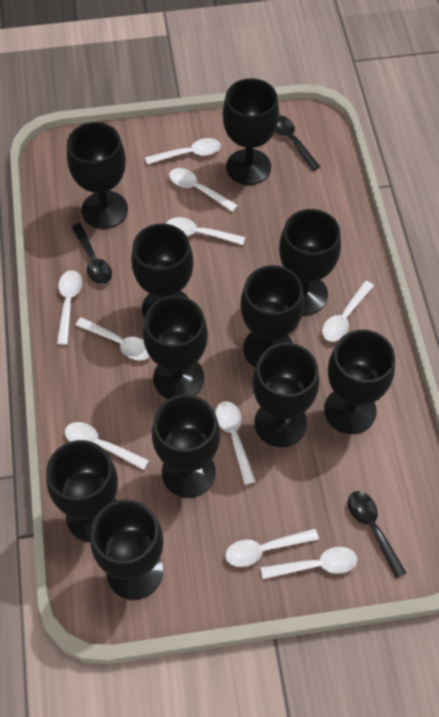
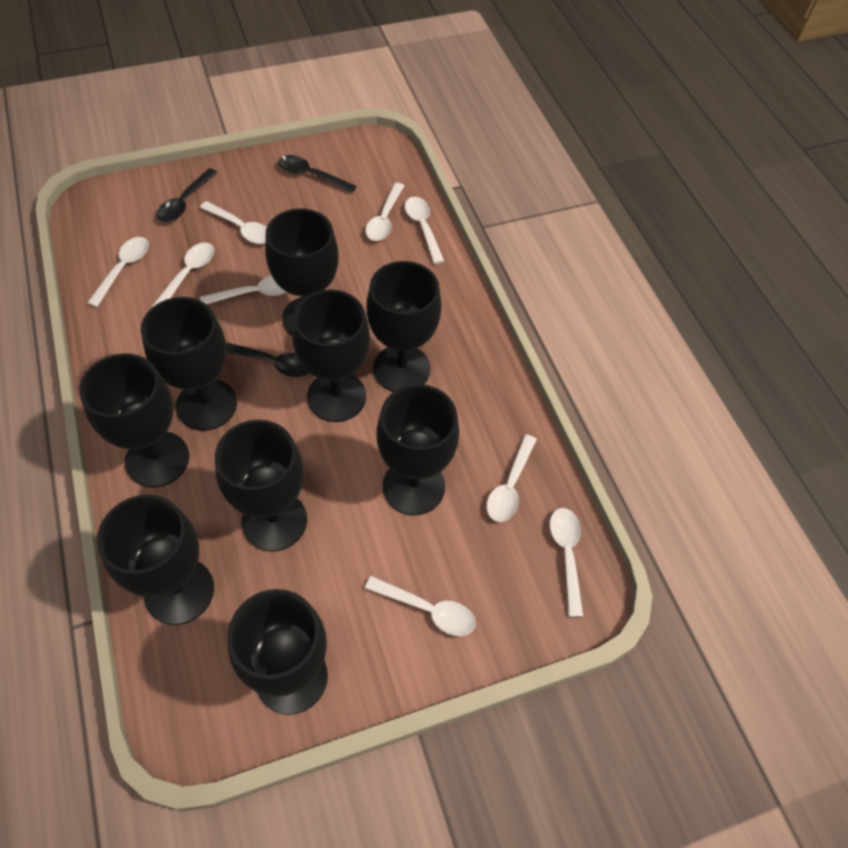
black goblet: 11 -> 9
white spoon: 10 -> 9

